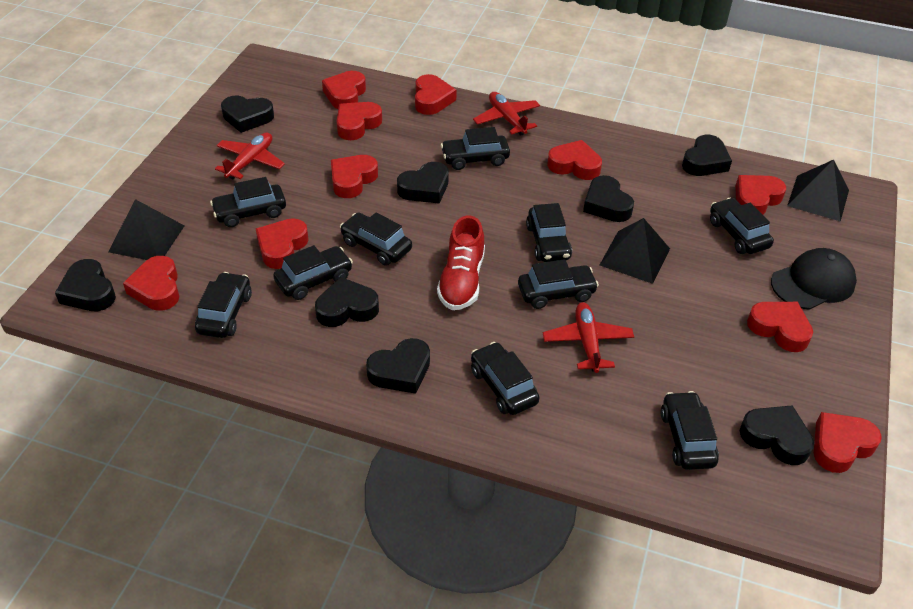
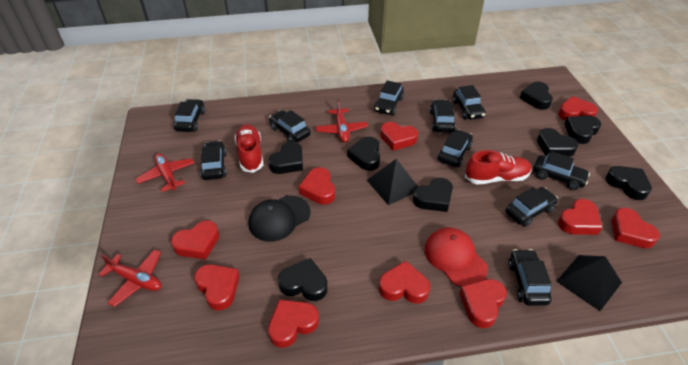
black pyramid: 3 -> 2
red cap: 0 -> 1
red shoe: 1 -> 2

